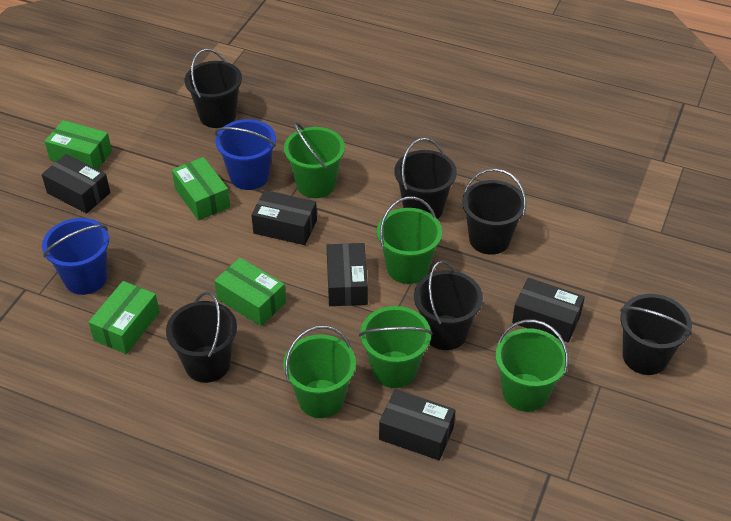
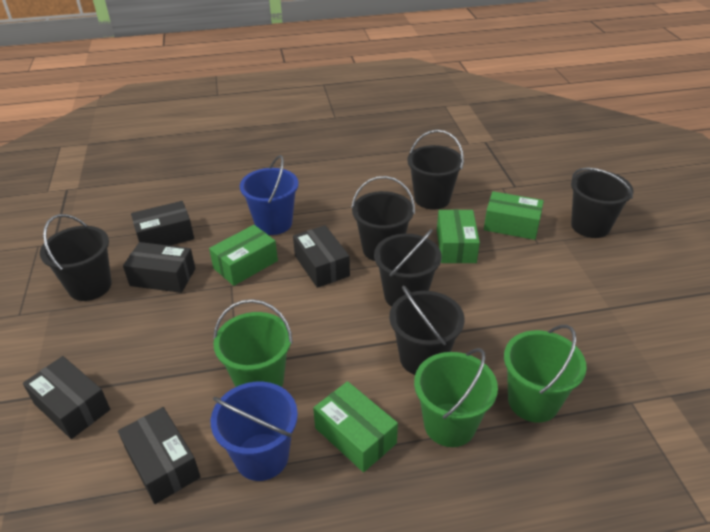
green bucket: 5 -> 3

